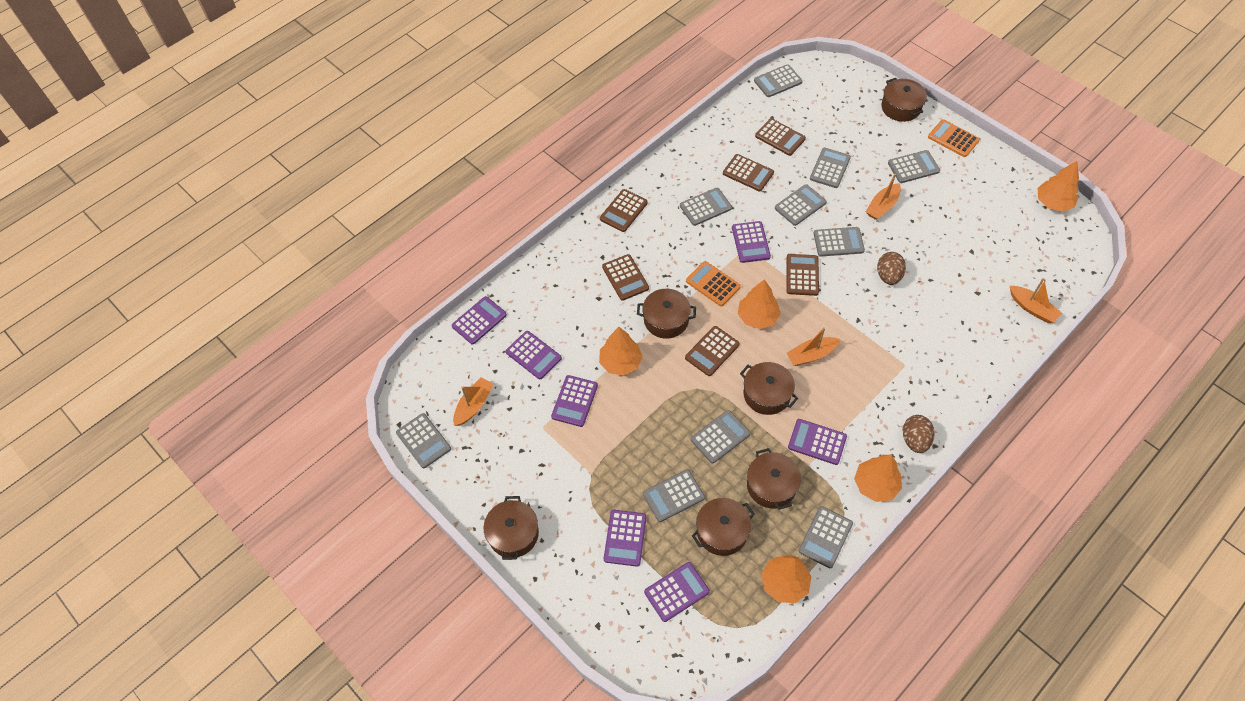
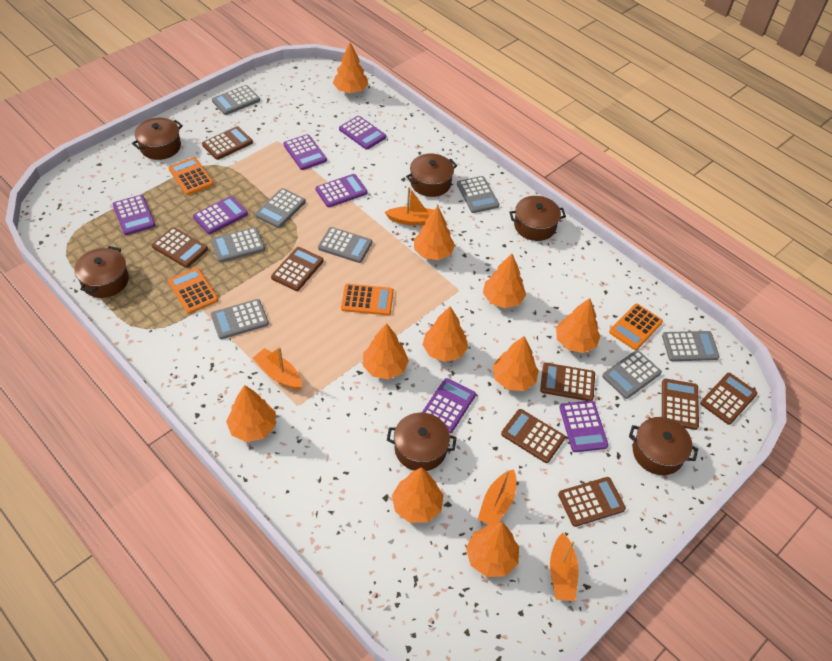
brown calculator: 6 -> 8
brown egg: 2 -> 0
grey calculator: 10 -> 8
orange calculator: 2 -> 4
orange tree: 5 -> 10

